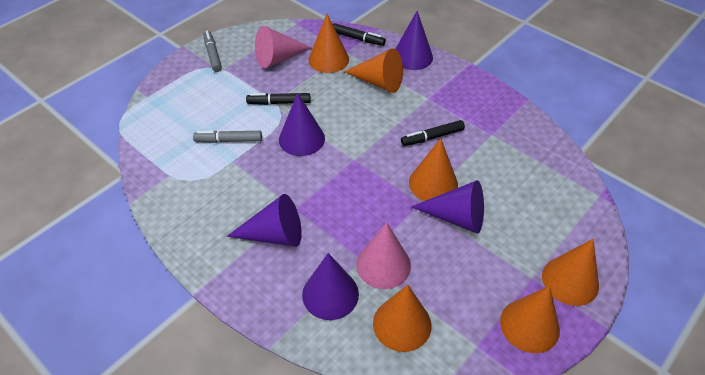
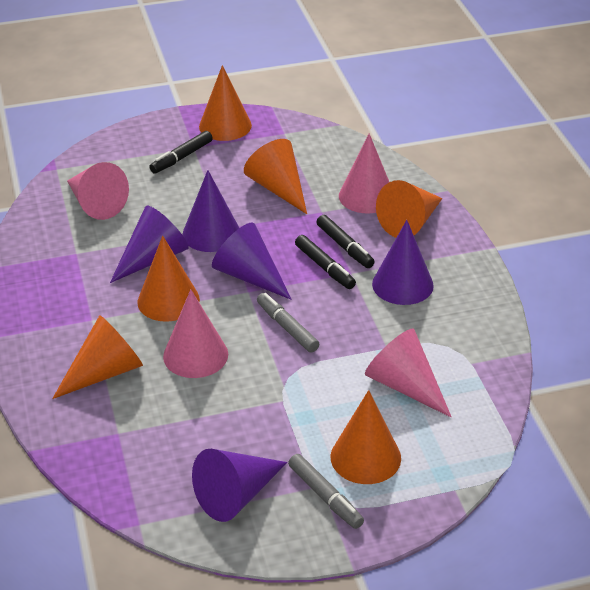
pink cone: 2 -> 4

